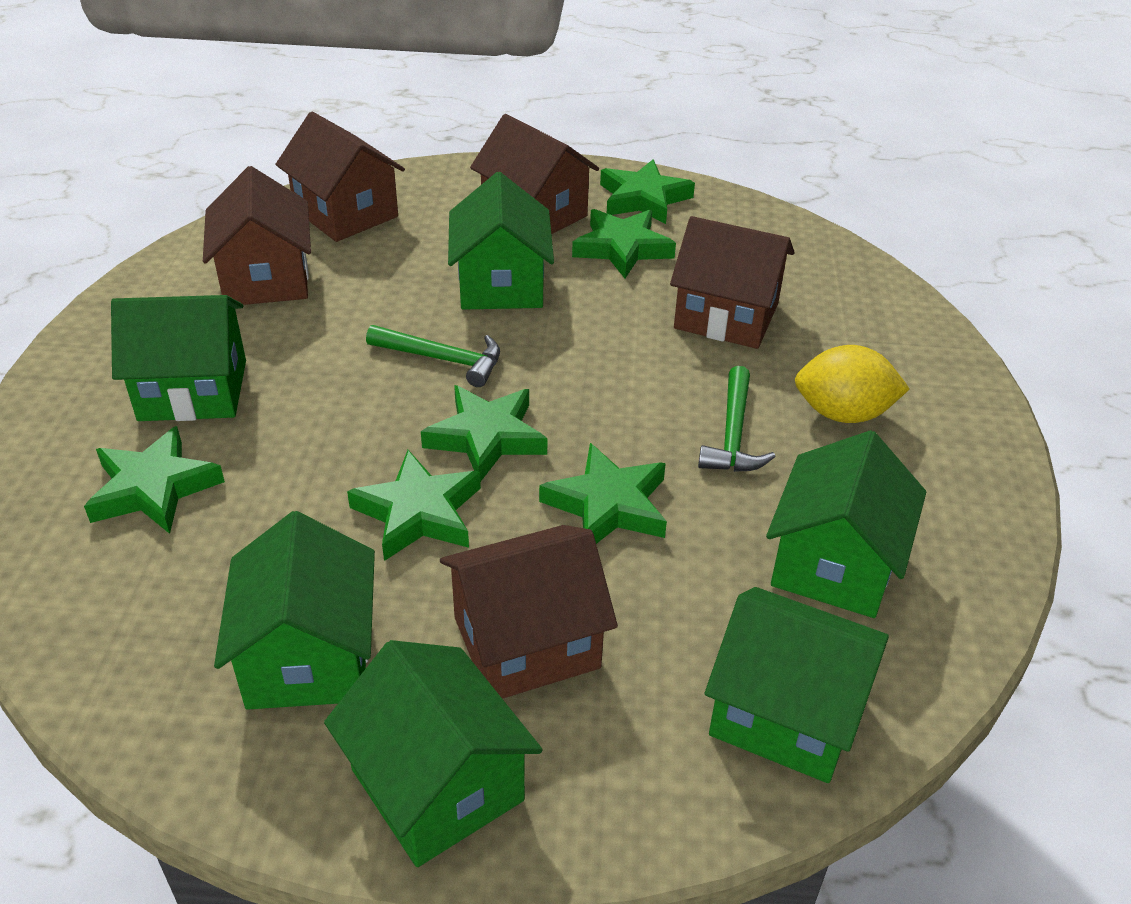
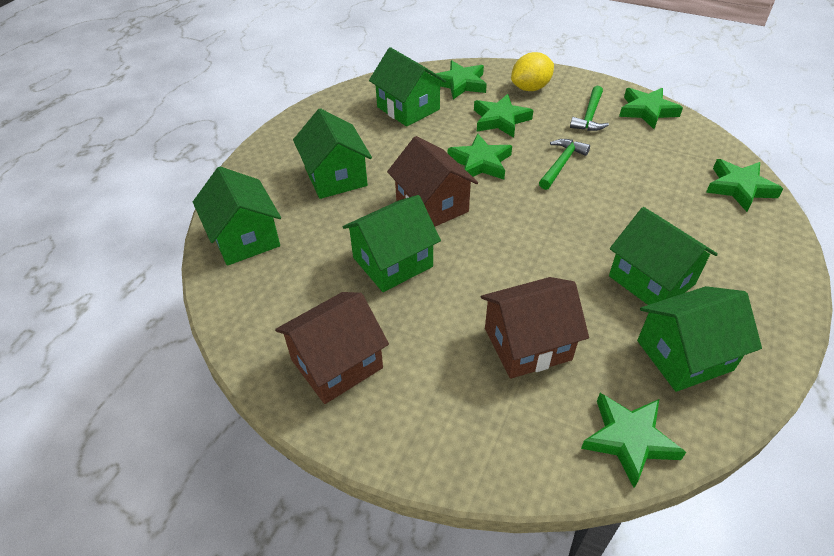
brown house: 5 -> 3

